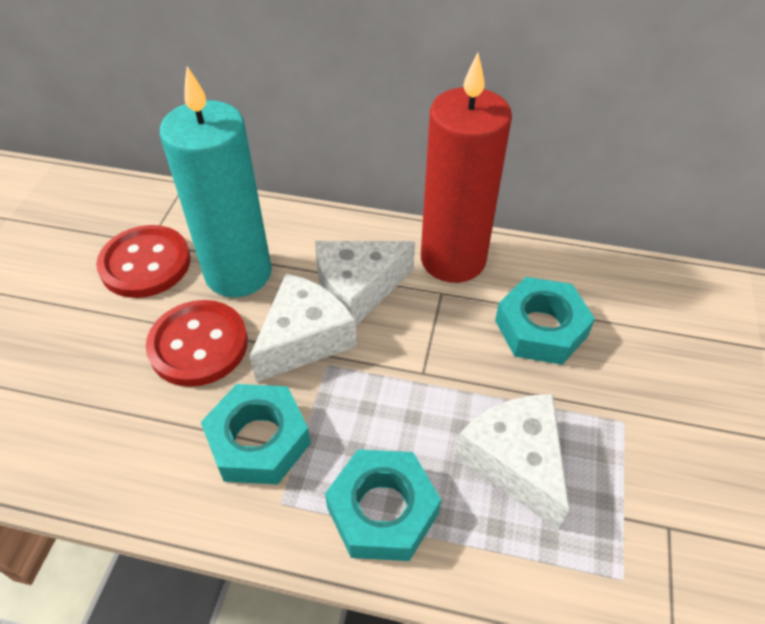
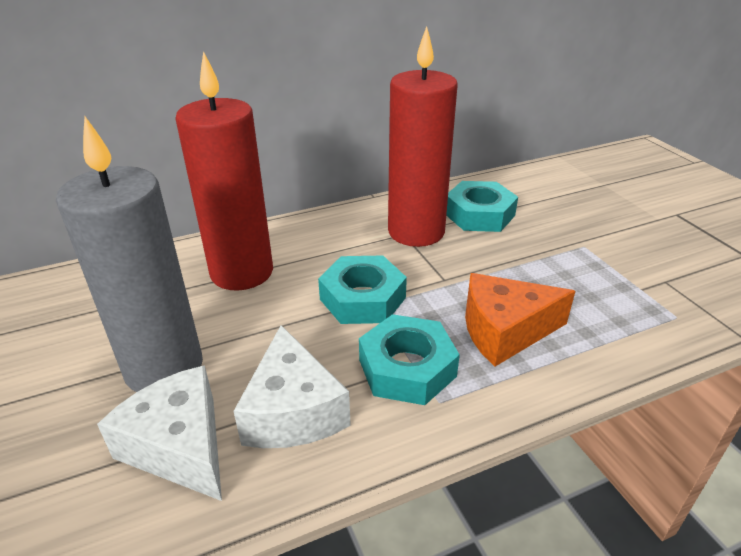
grey candle: 0 -> 1
orange cheese: 0 -> 1
red button: 2 -> 0
red candle: 1 -> 2
turquoise candle: 1 -> 0
white cheese: 3 -> 2

